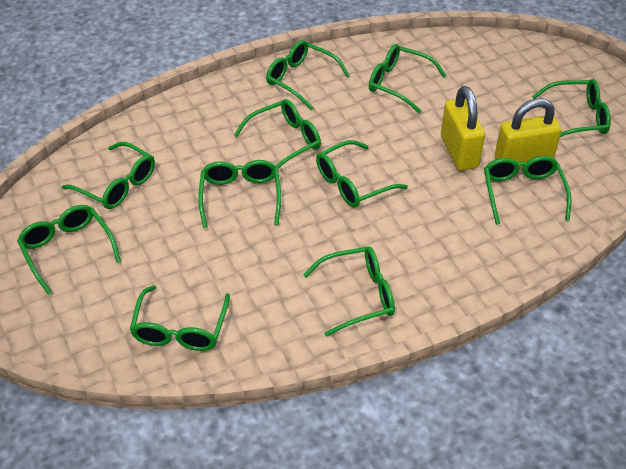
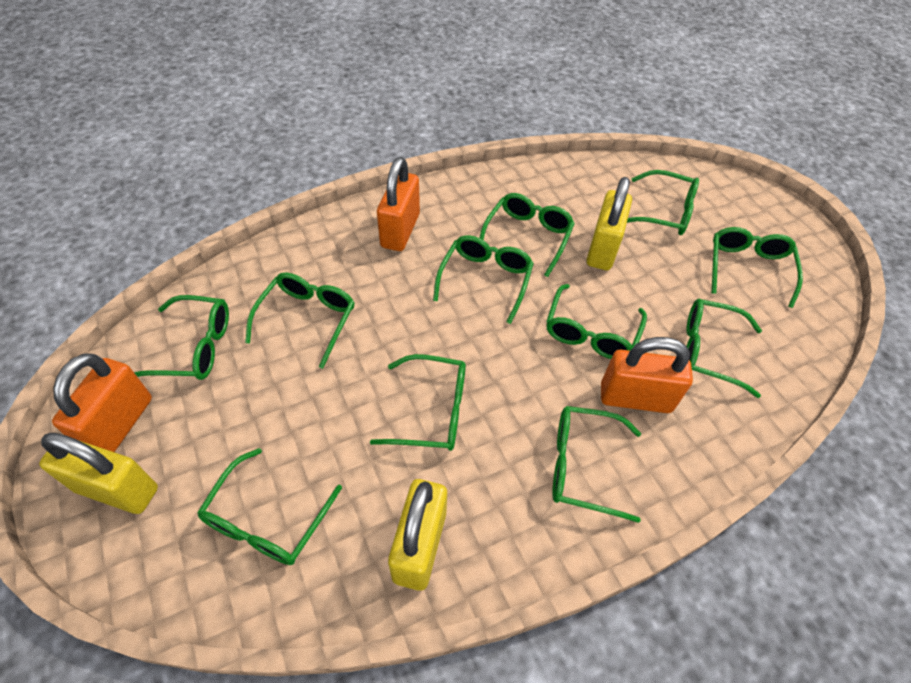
orange padlock: 0 -> 3
yellow padlock: 2 -> 3

